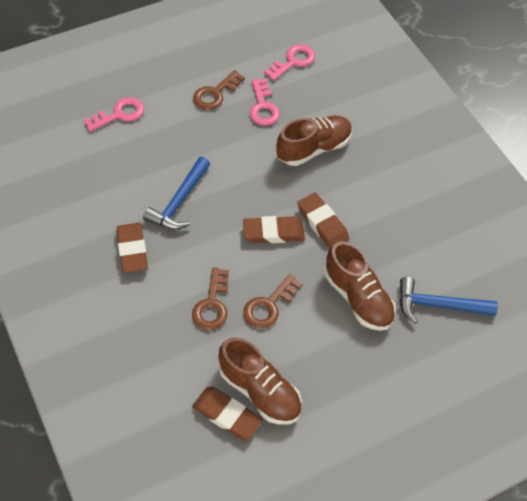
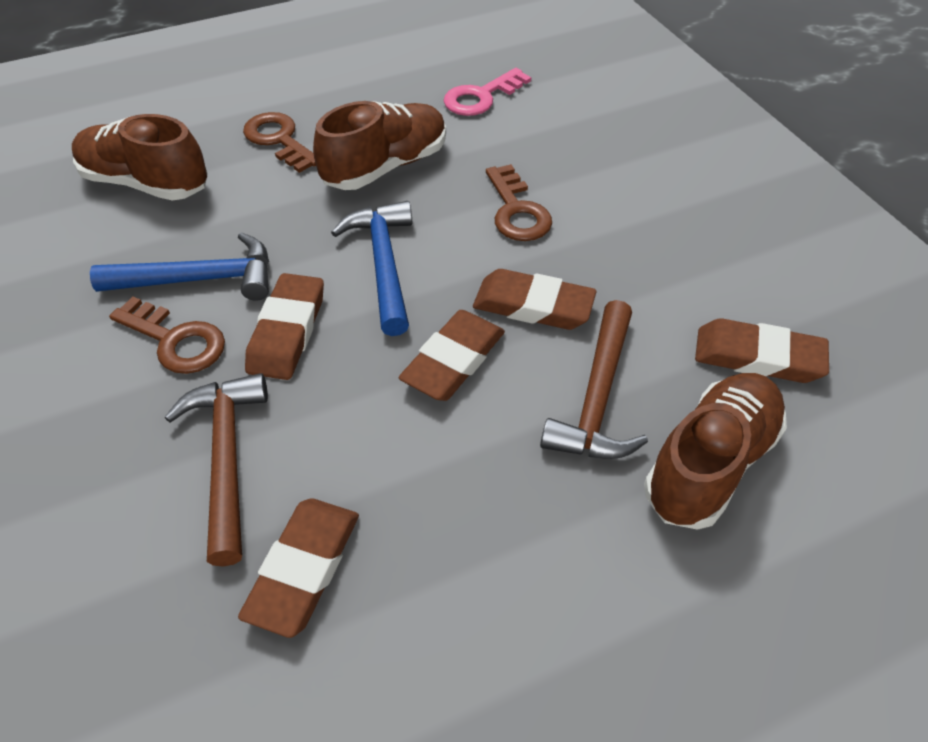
brown eraser: 4 -> 5
brown hammer: 0 -> 2
pink key: 3 -> 1

